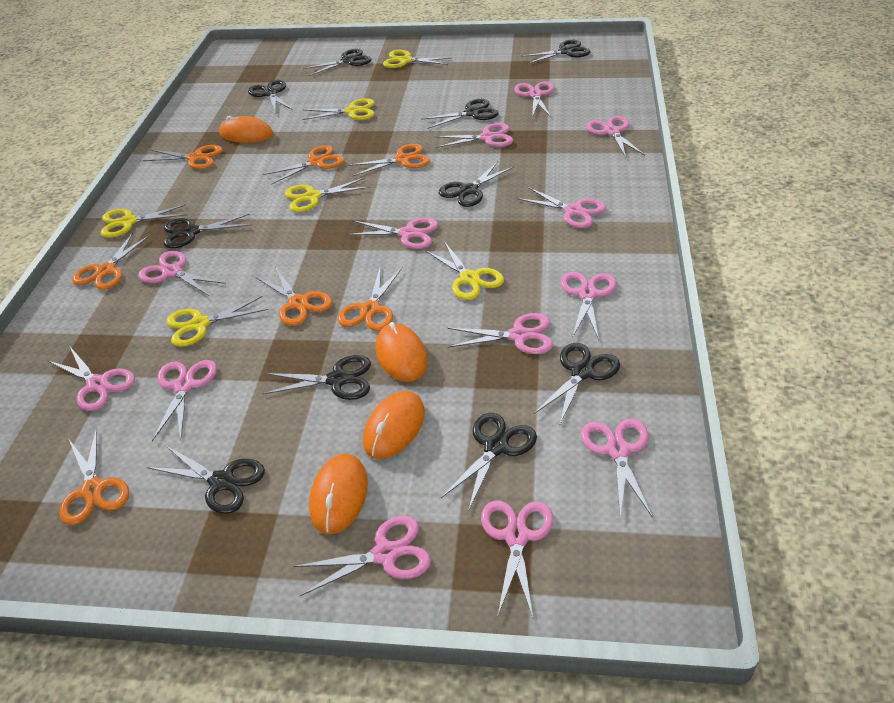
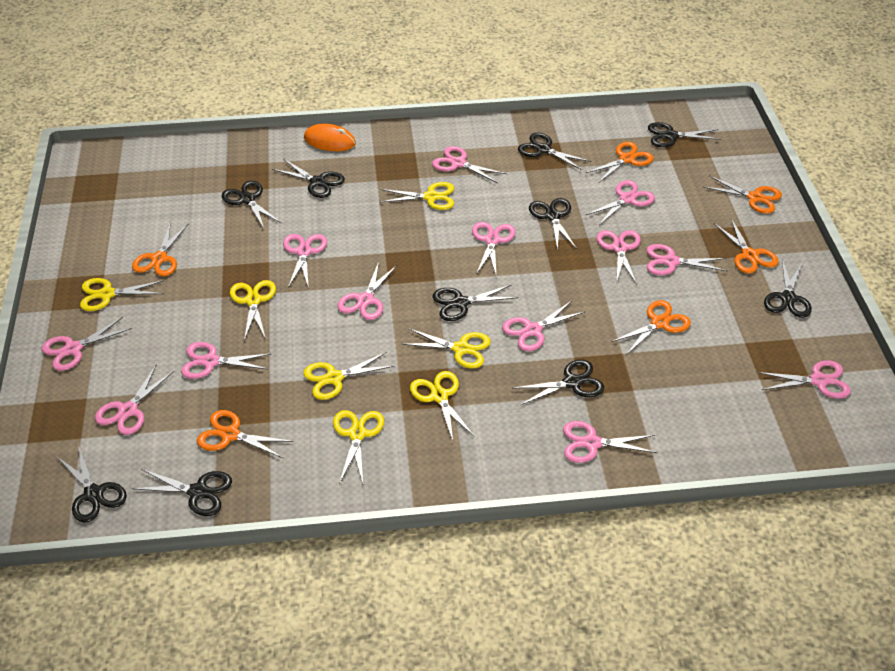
orange mouse: 4 -> 1
orange scissors: 7 -> 6
yellow scissors: 6 -> 7

